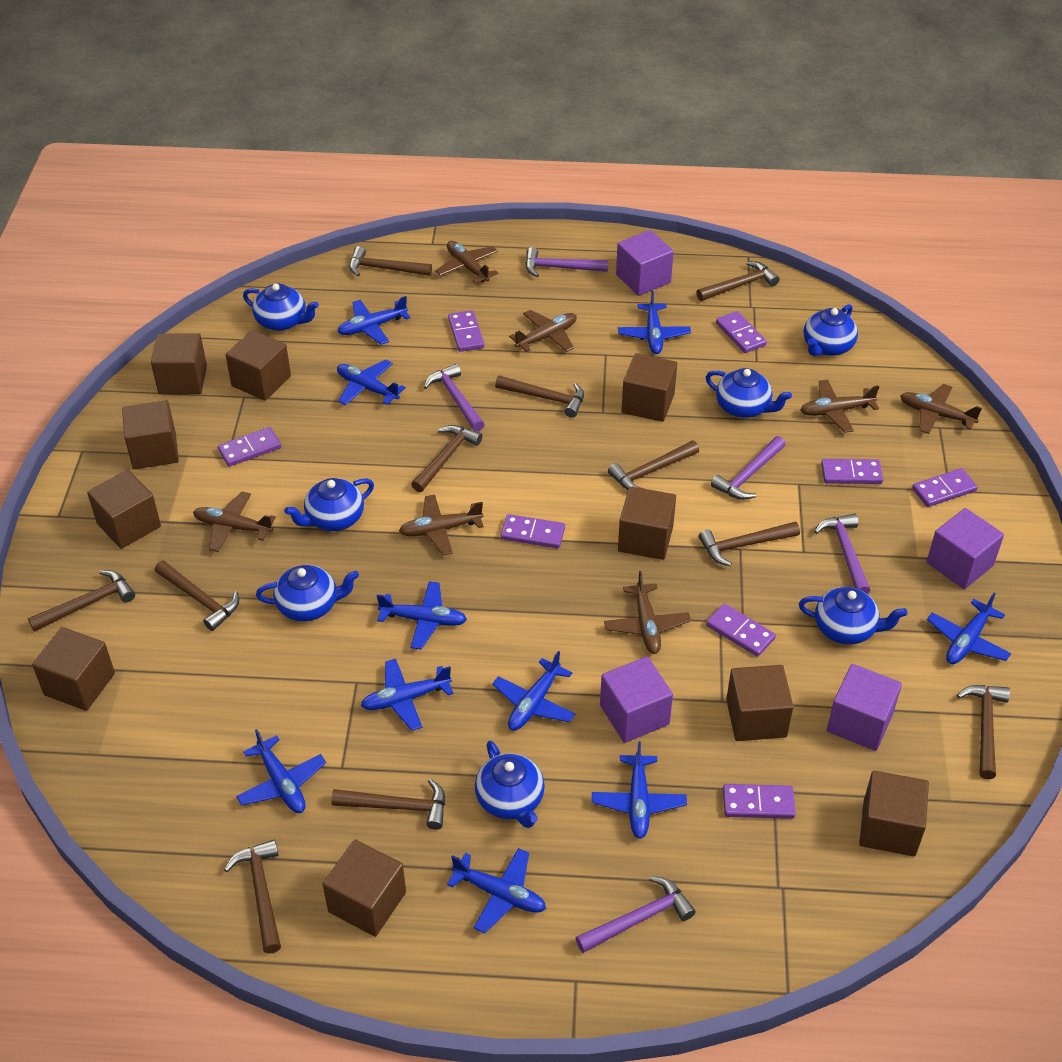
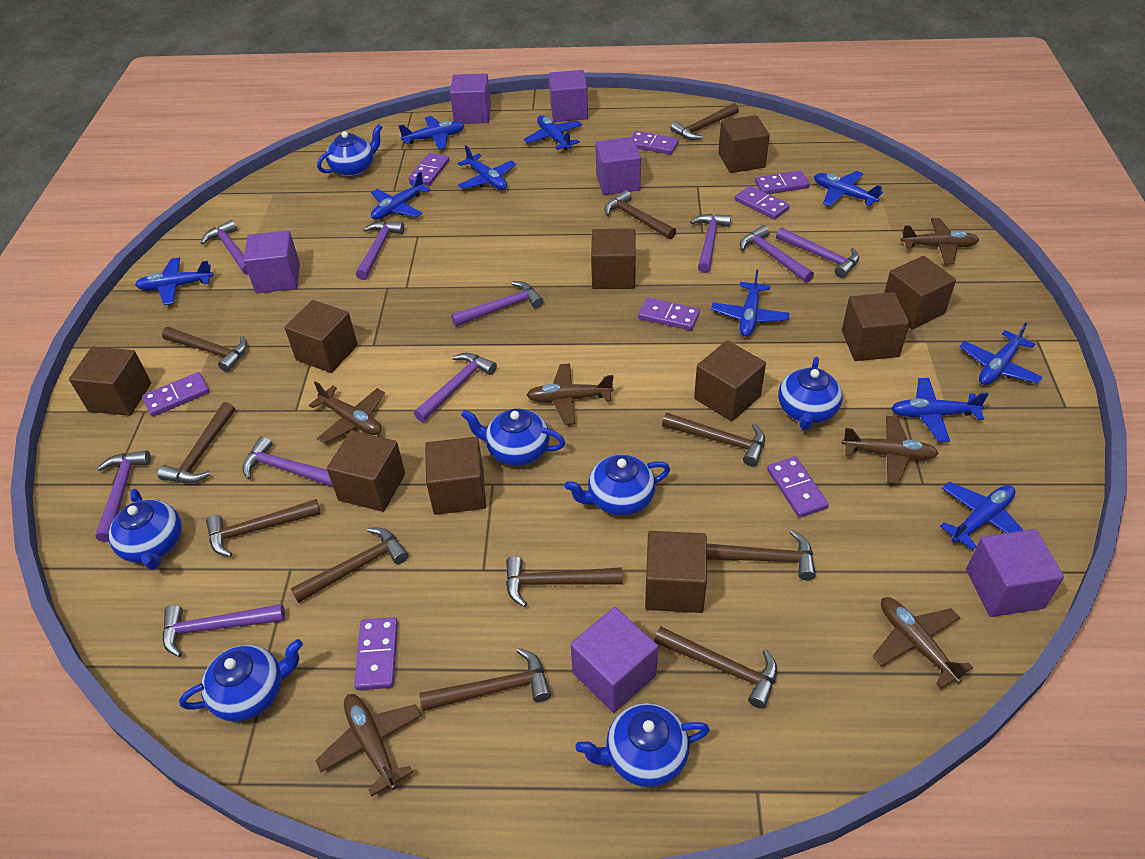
brown plane: 7 -> 6
purple cube: 4 -> 6
purple hammer: 5 -> 10

